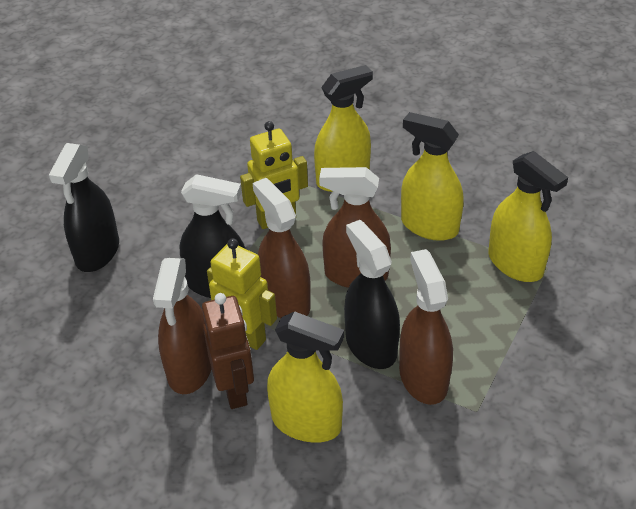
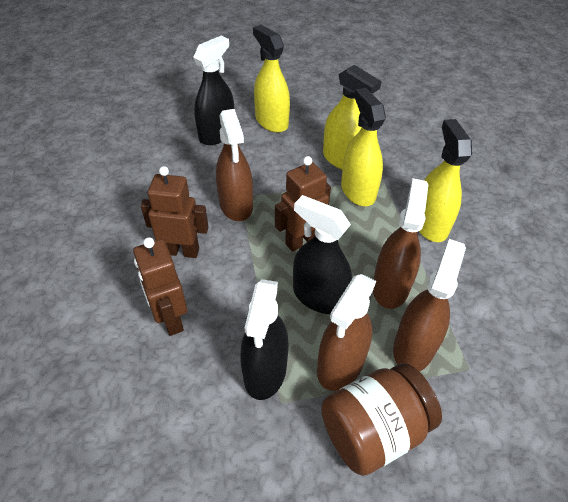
brown jar: 0 -> 1
brown robot: 1 -> 3
yellow robot: 2 -> 0

